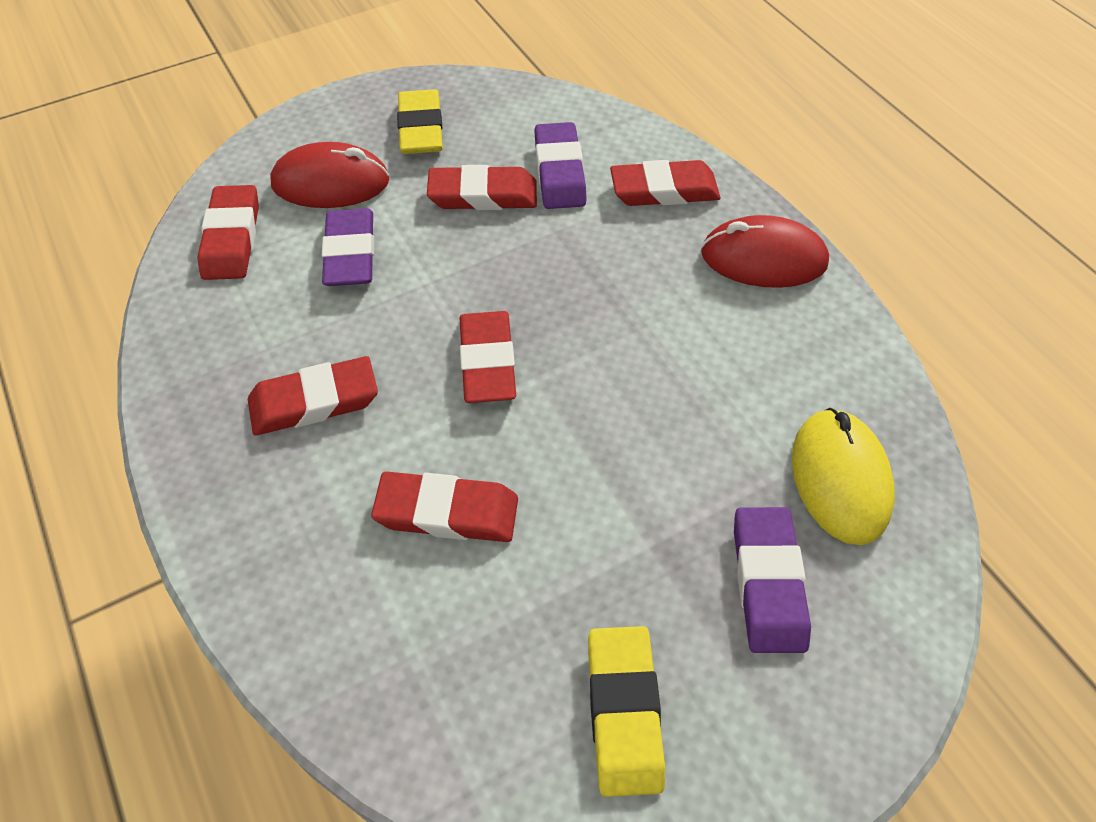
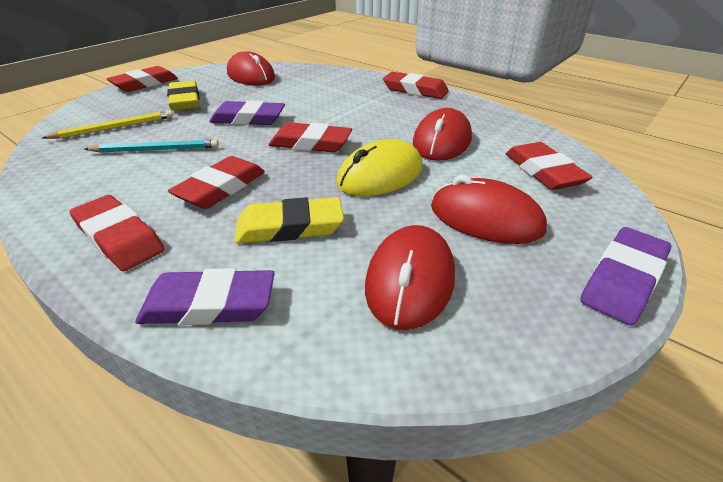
red mouse: 2 -> 4
turquoise pencil: 0 -> 1
yellow pencil: 0 -> 1

